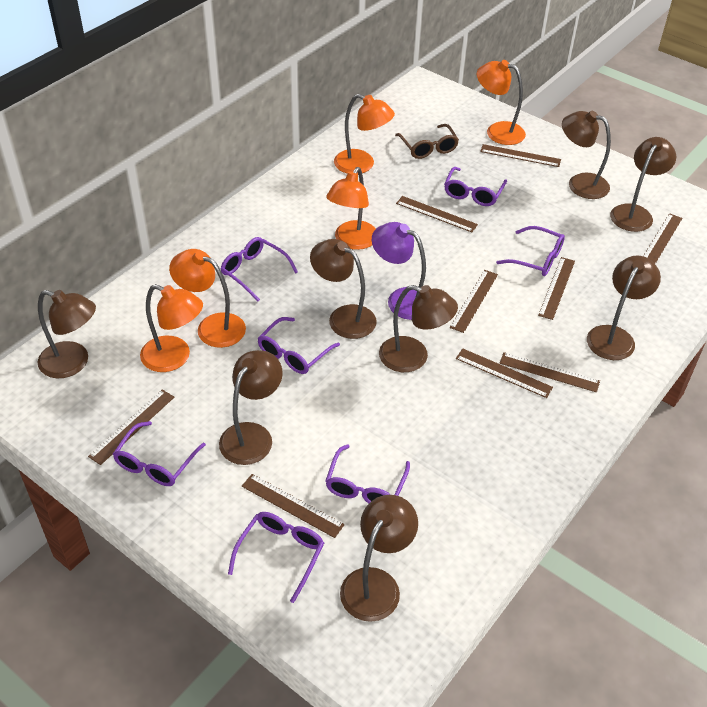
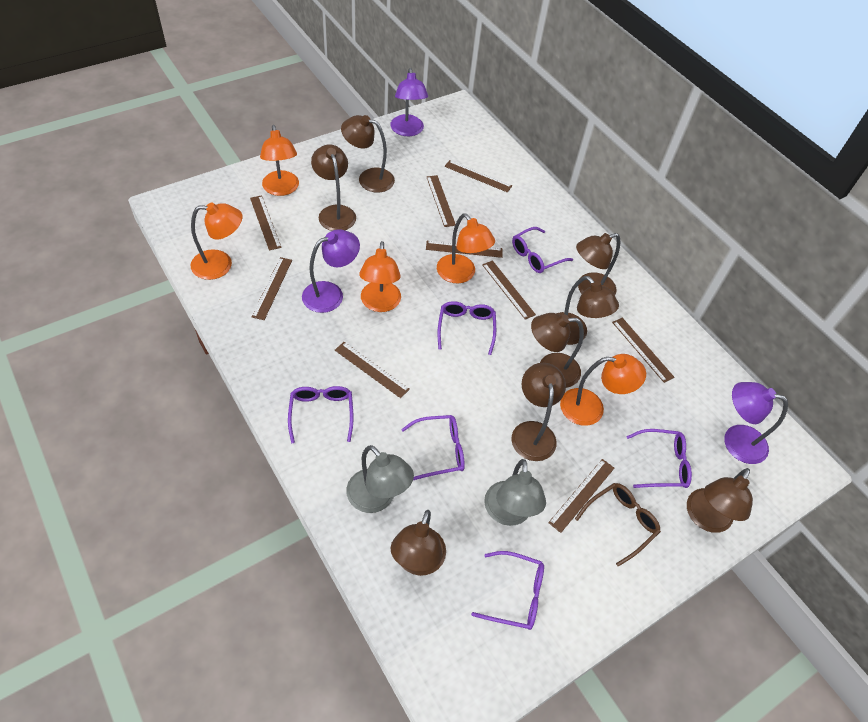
grey lamp: 0 -> 2
purple glasses: 7 -> 6
purple lamp: 1 -> 3

